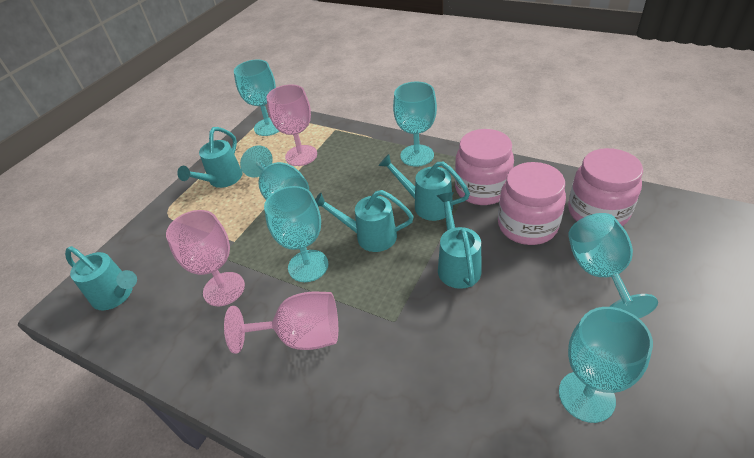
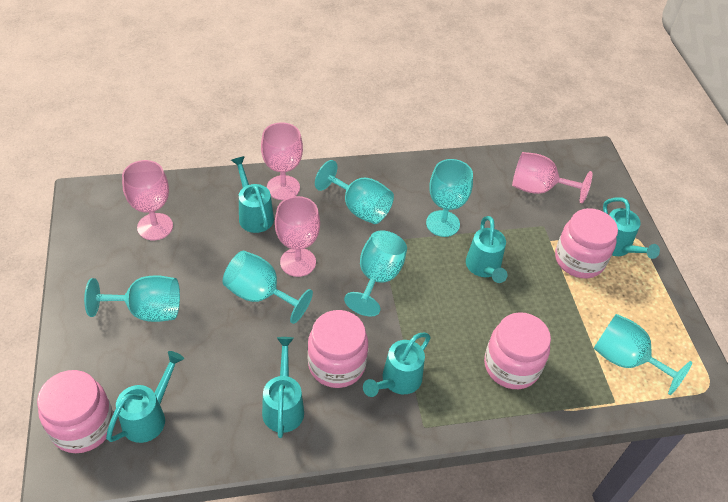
pink goblet: 3 -> 4
pink jar: 3 -> 4
turquoise watering can: 5 -> 6

